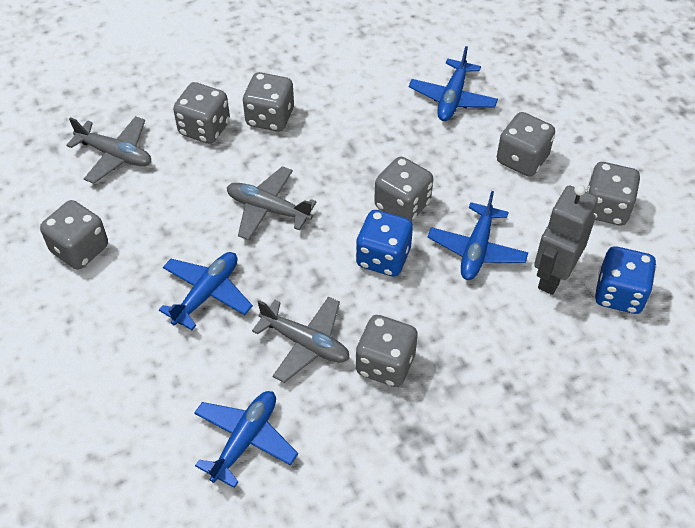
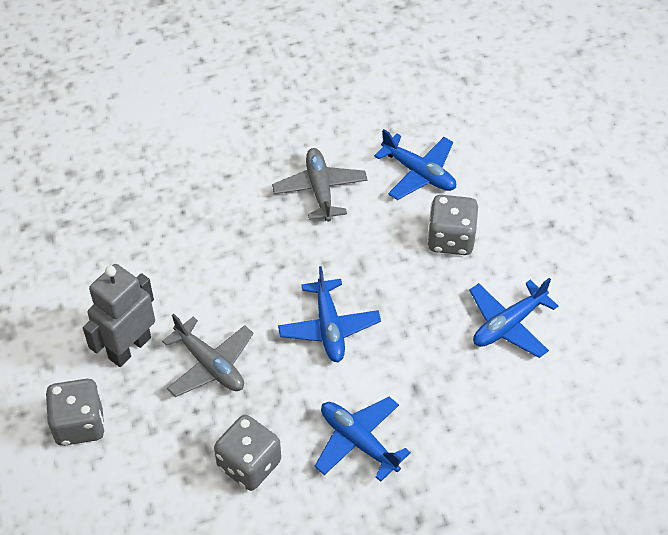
blue dice: 2 -> 0
grey dice: 7 -> 3
grey plane: 3 -> 2

